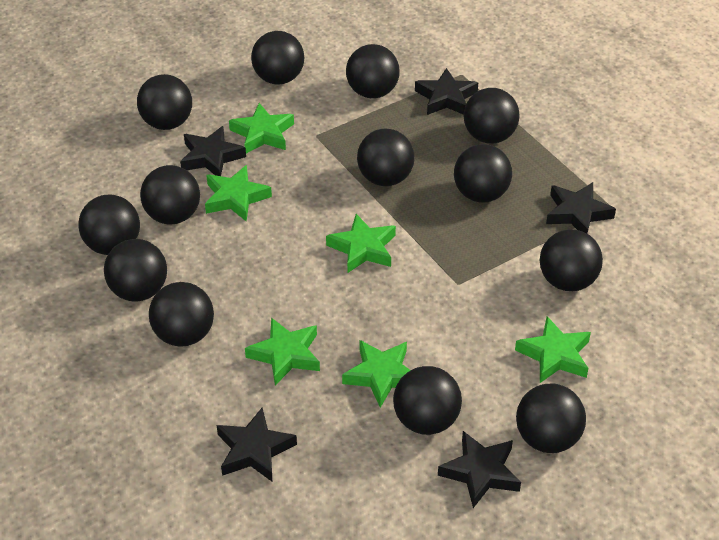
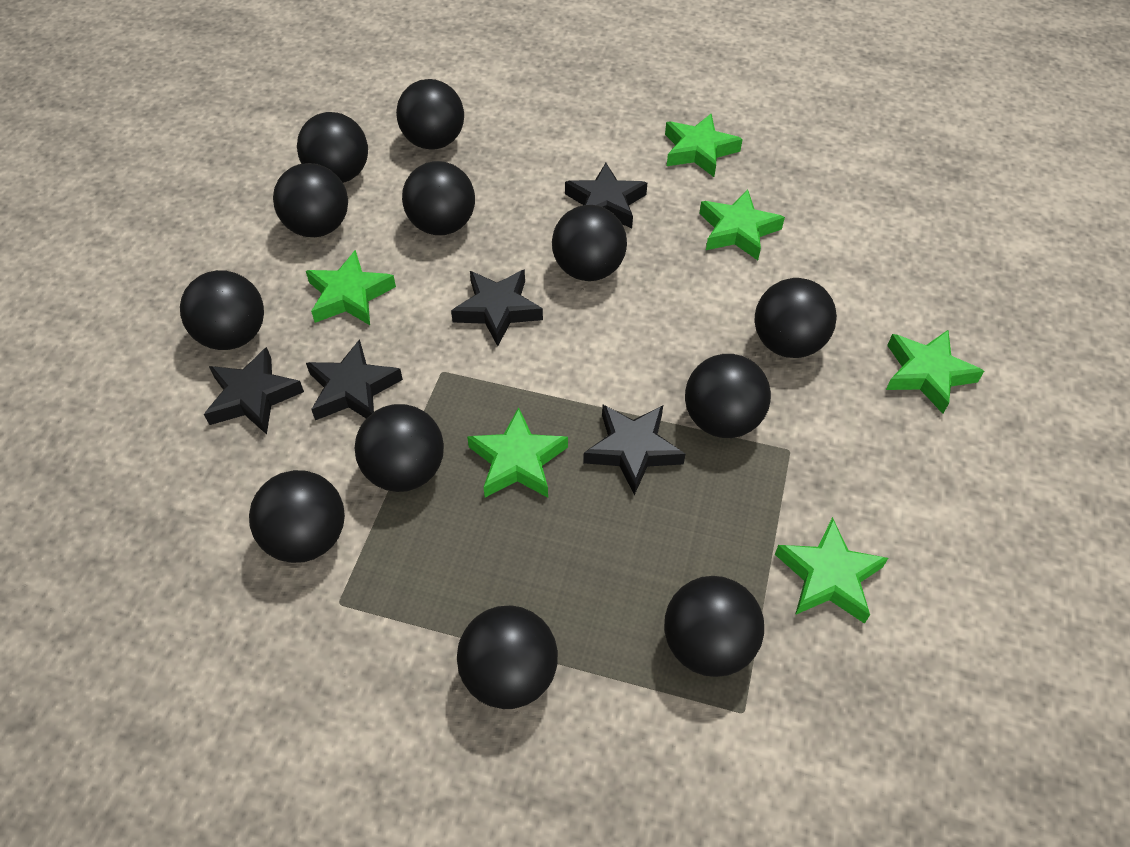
black ball: 13 -> 12

